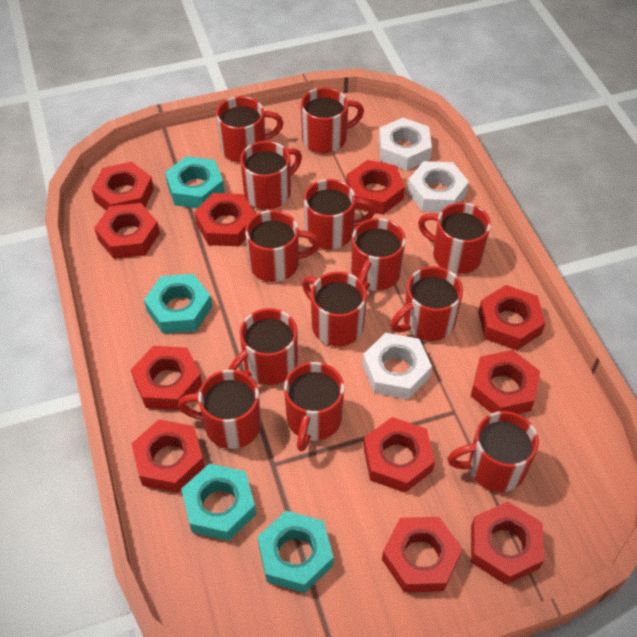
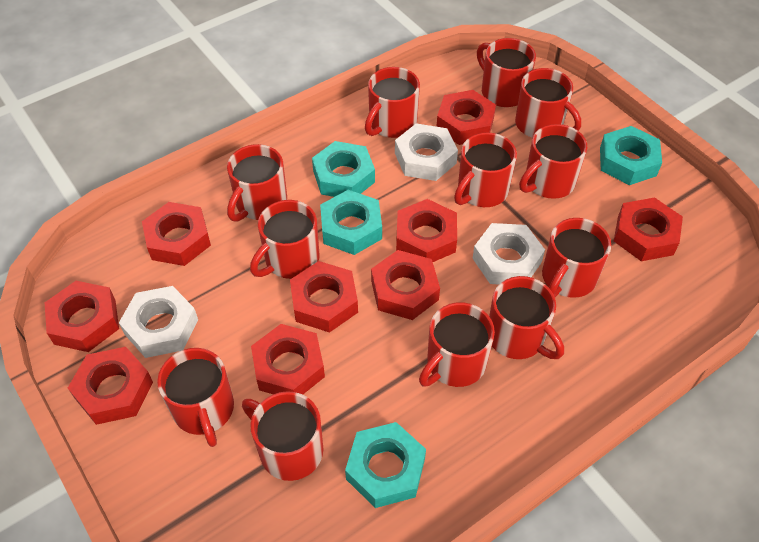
red mug: 13 -> 12
red nut: 11 -> 9

